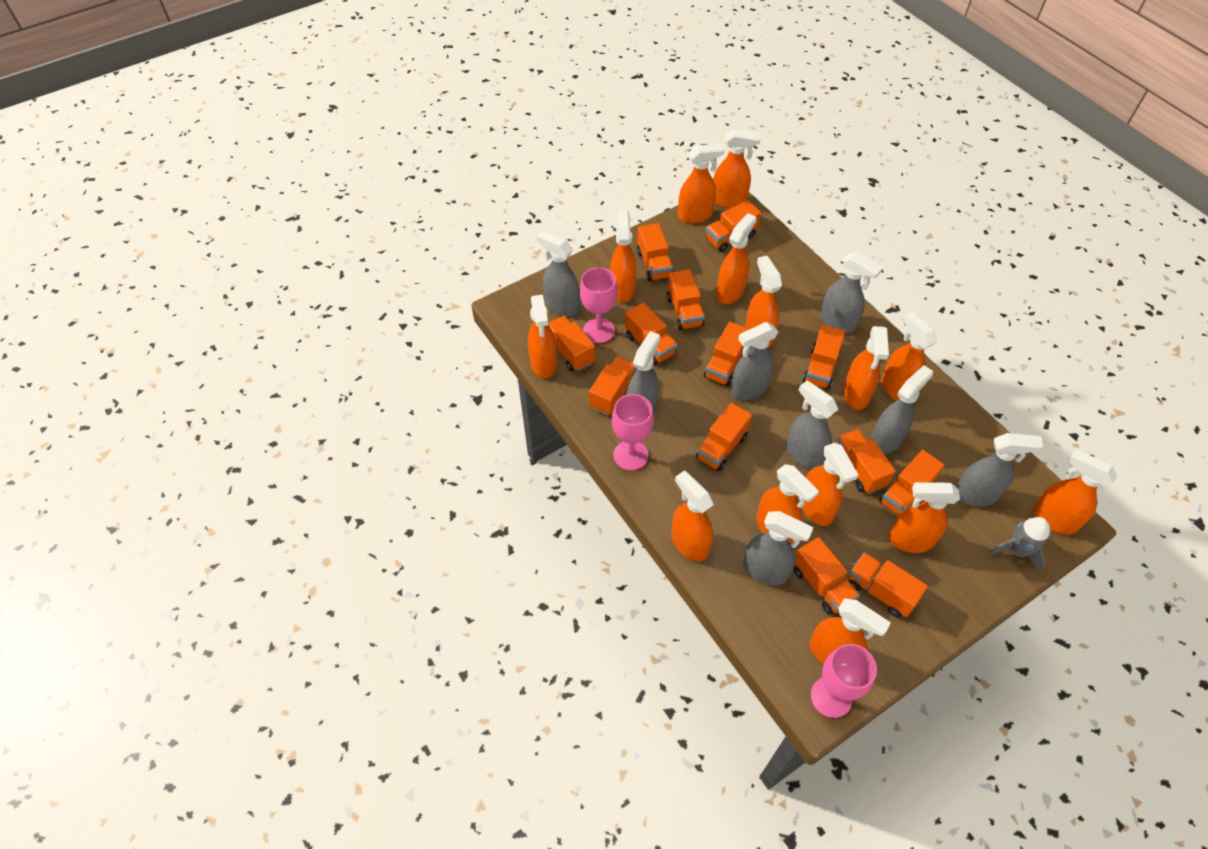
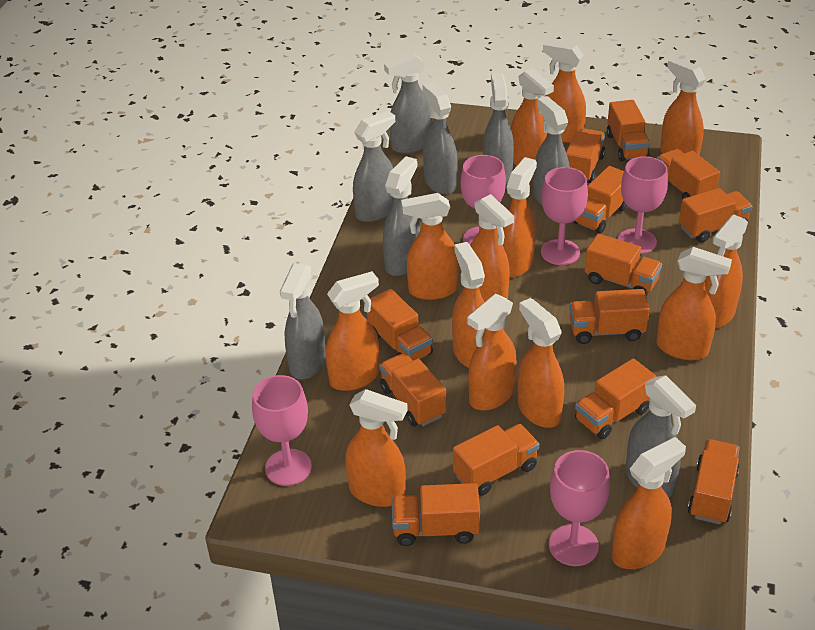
grey rocket: 1 -> 0
pink goblet: 3 -> 5

